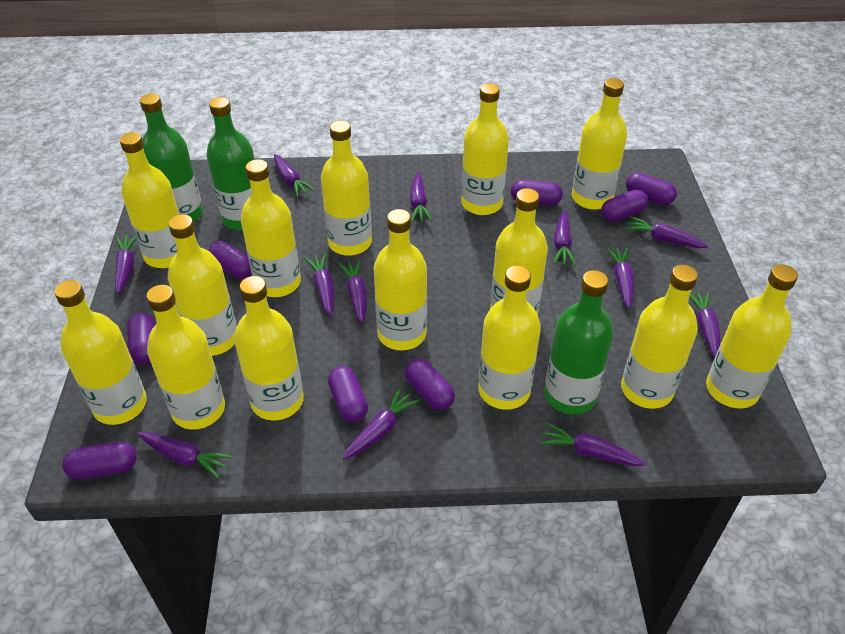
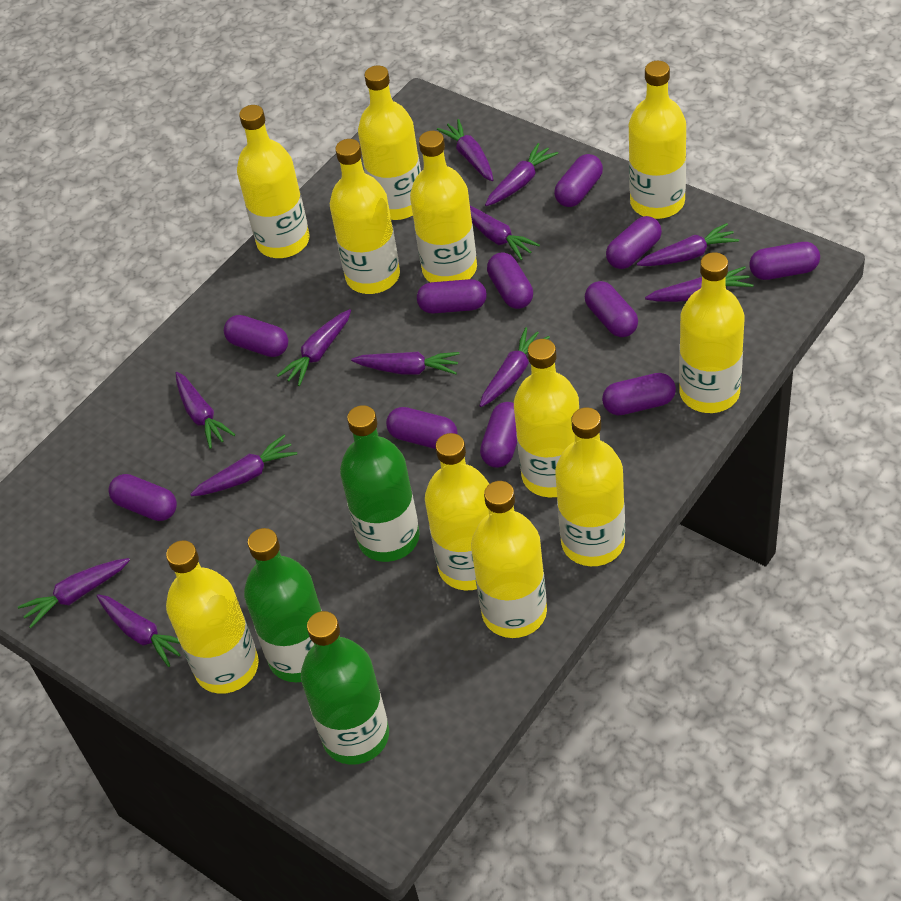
purple capsule: 8 -> 11
yellow bottle: 14 -> 11

